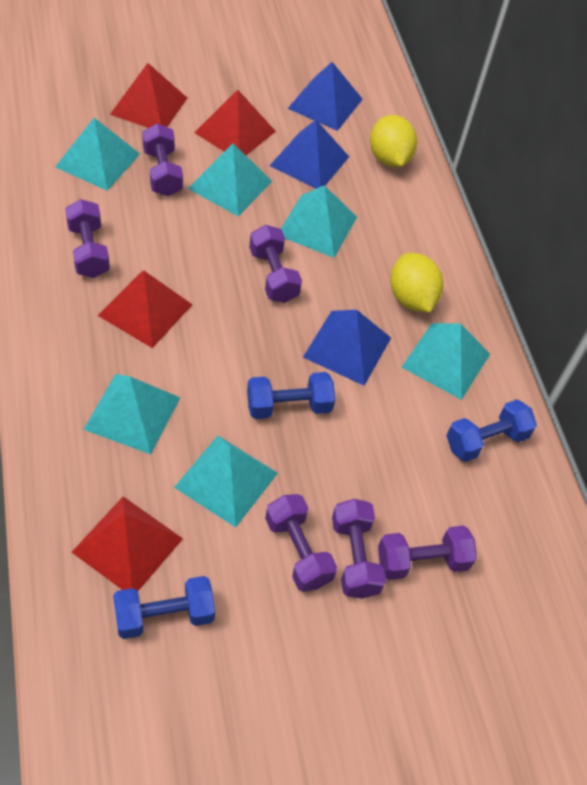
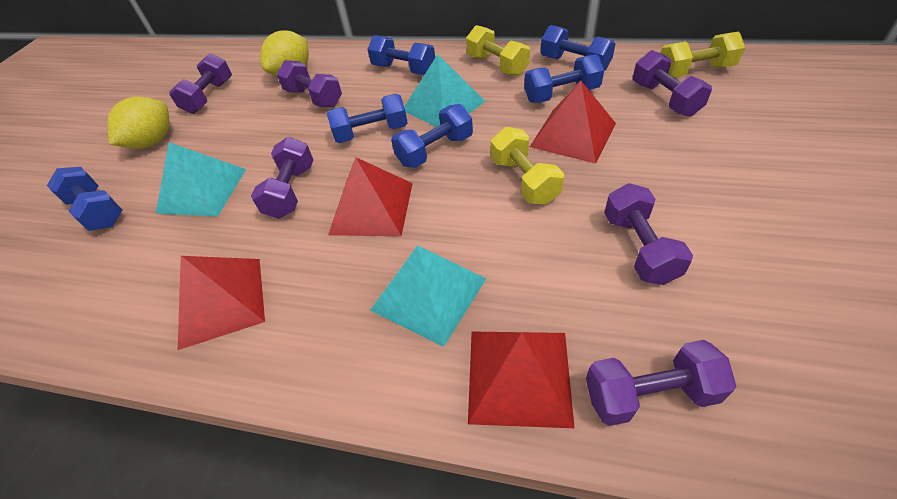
blue dumbbell: 3 -> 6
blue pyramid: 3 -> 0
turquoise pyramid: 6 -> 3
yellow dumbbell: 0 -> 3

